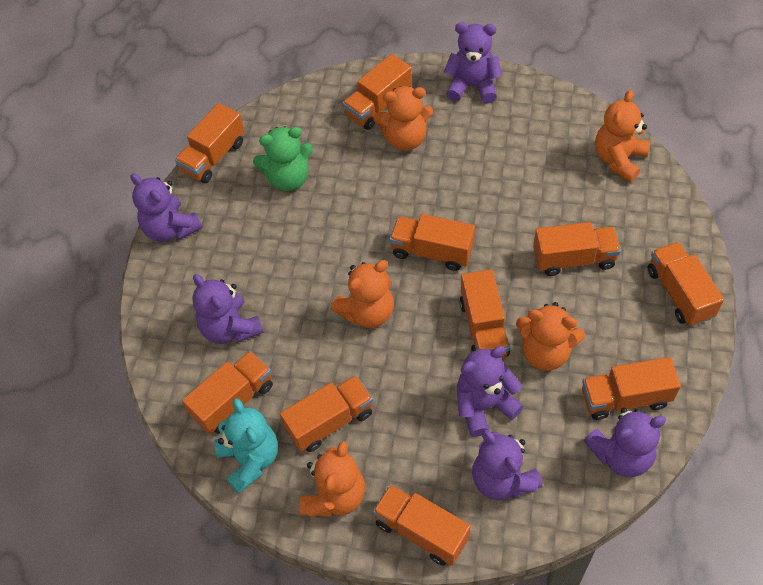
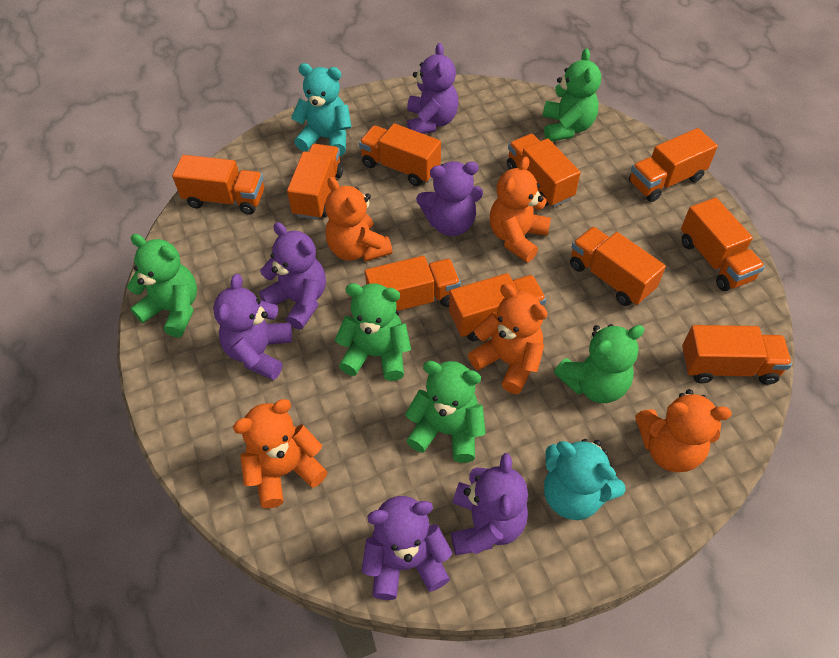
green teddy bear: 1 -> 5
turquoise teddy bear: 1 -> 2

